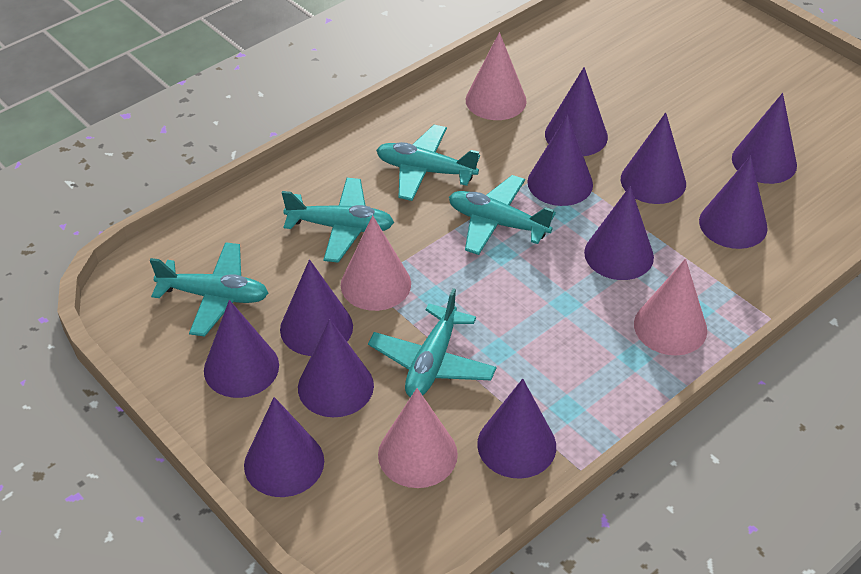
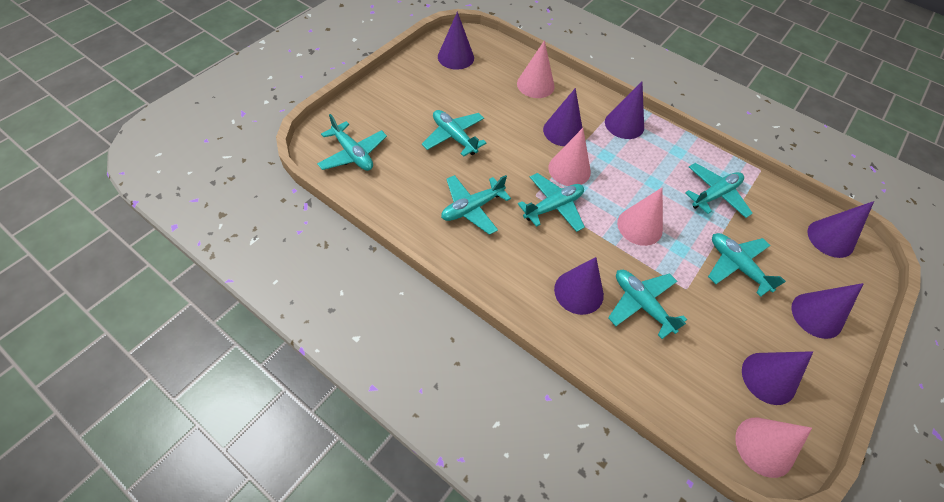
purple cone: 11 -> 7
turquoise plane: 5 -> 7

